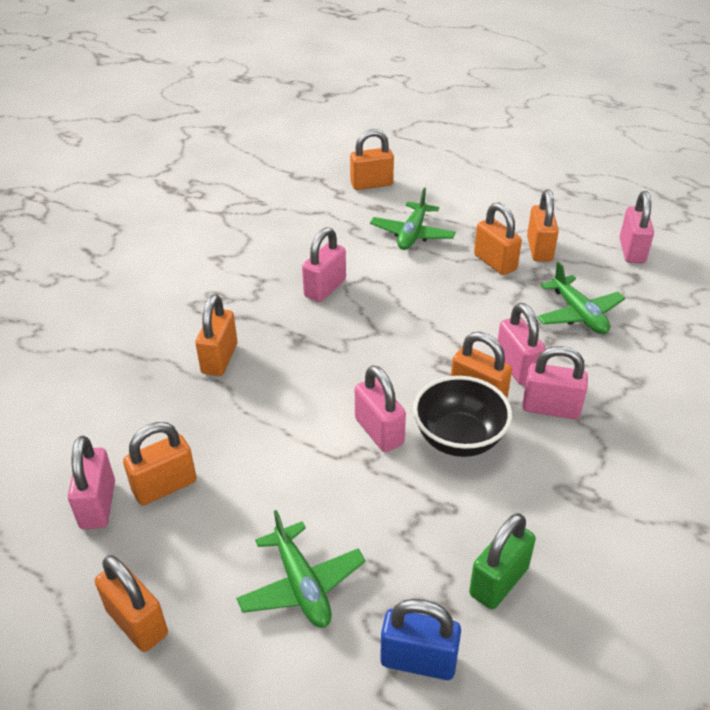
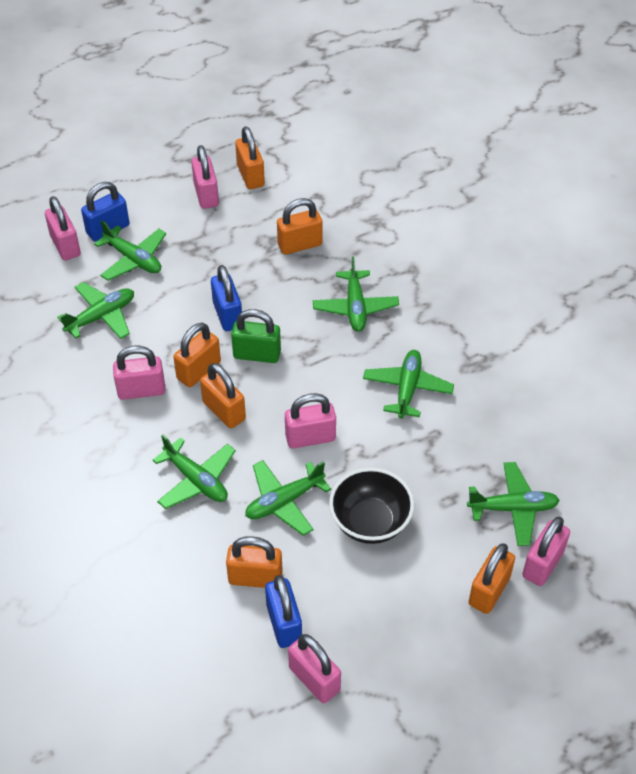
blue padlock: 1 -> 3
green plane: 3 -> 7
orange padlock: 7 -> 6

